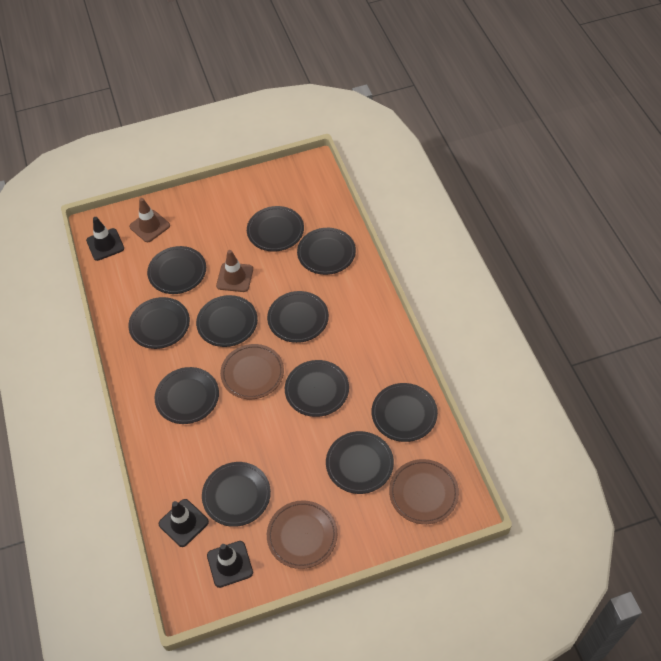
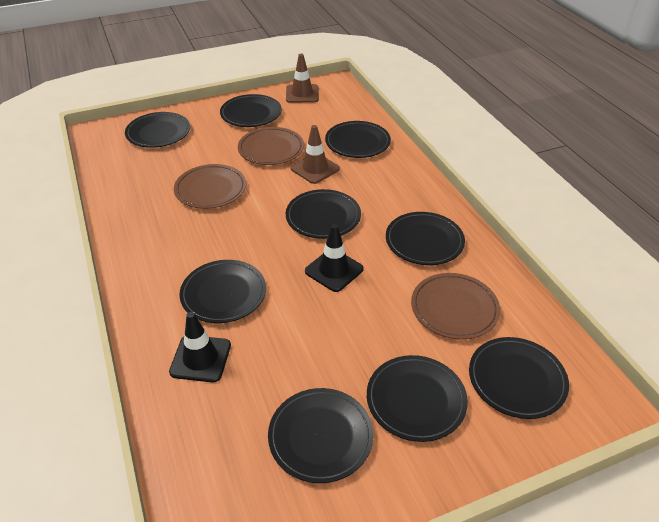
black plate: 11 -> 9
black traffic cone: 3 -> 2

